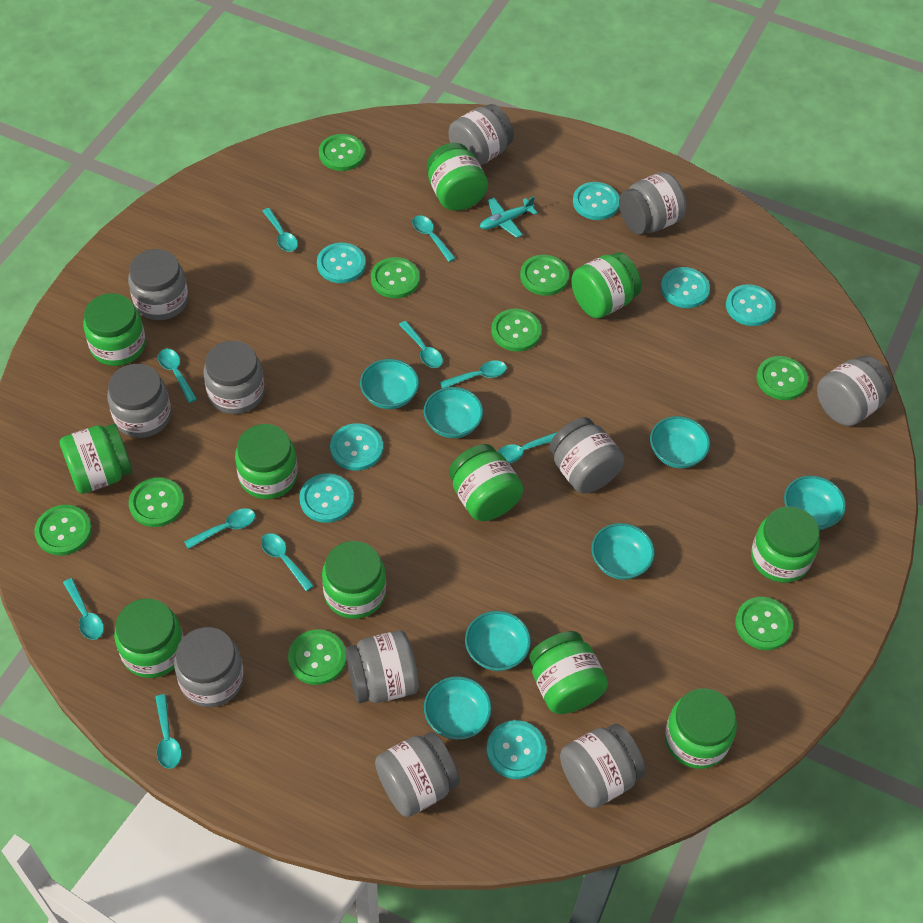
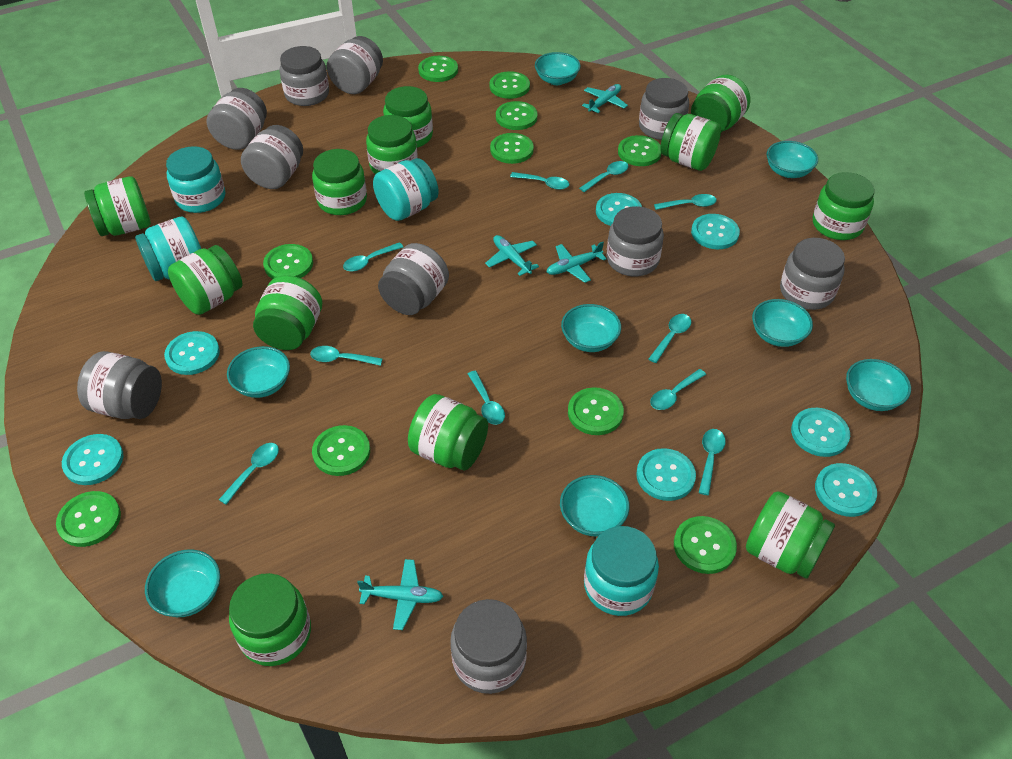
green button: 9 -> 10
green jar: 11 -> 12
grey jar: 11 -> 10
turquoise bowl: 7 -> 8
turquoise jar: 0 -> 4
turquoise plane: 1 -> 4

